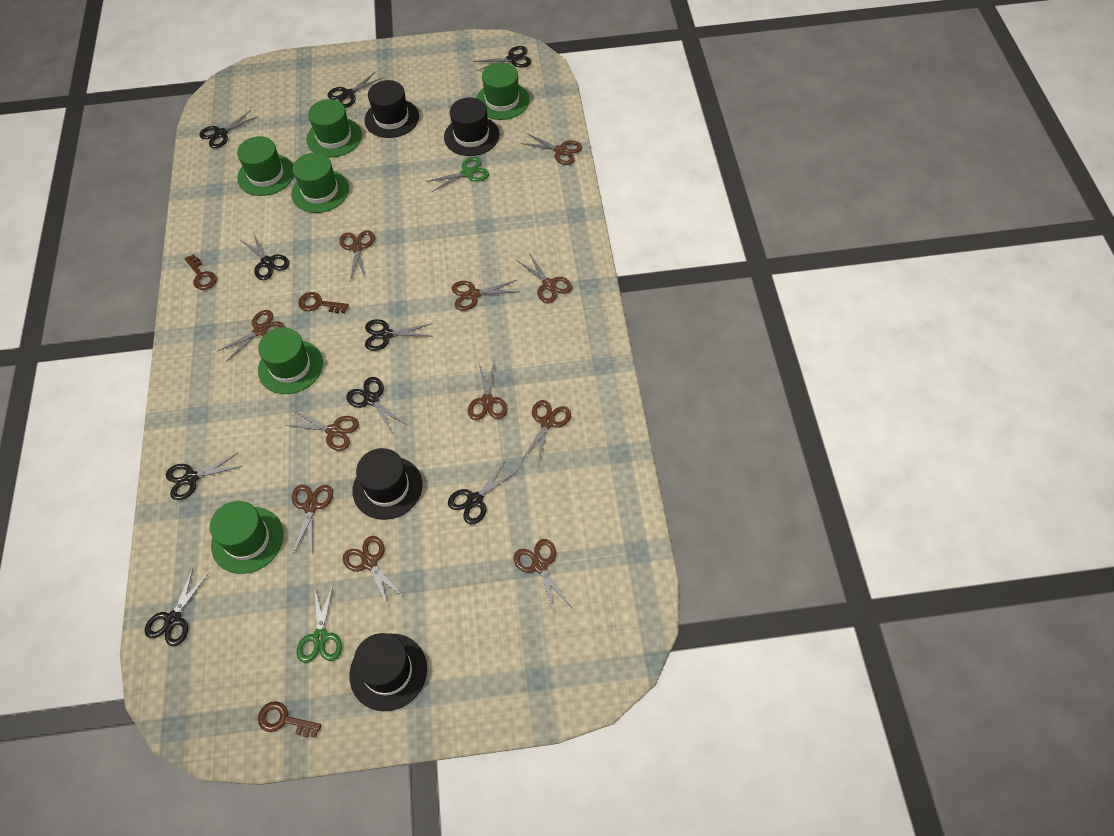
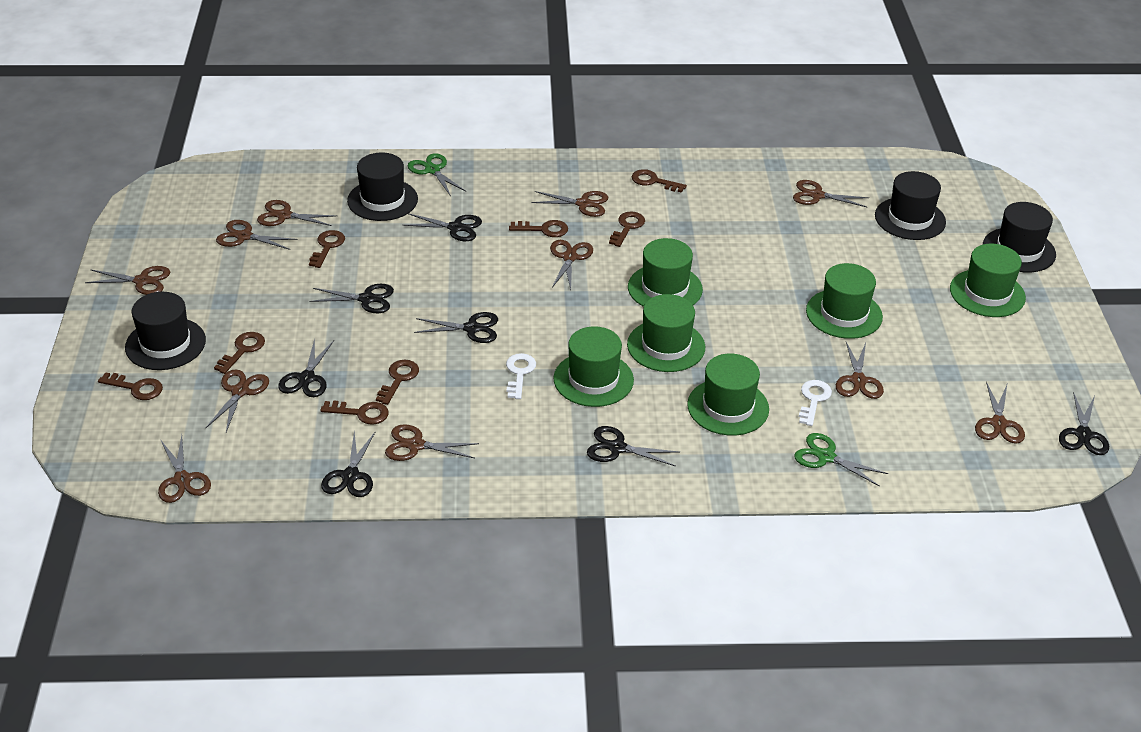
black scissors: 9 -> 7
brown key: 3 -> 8
white key: 0 -> 2

